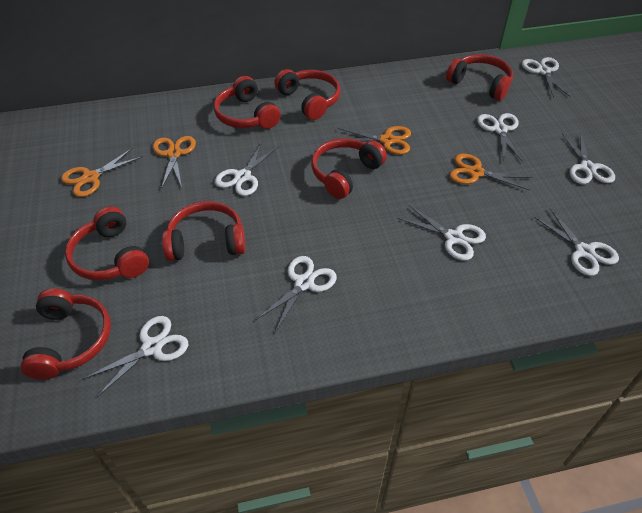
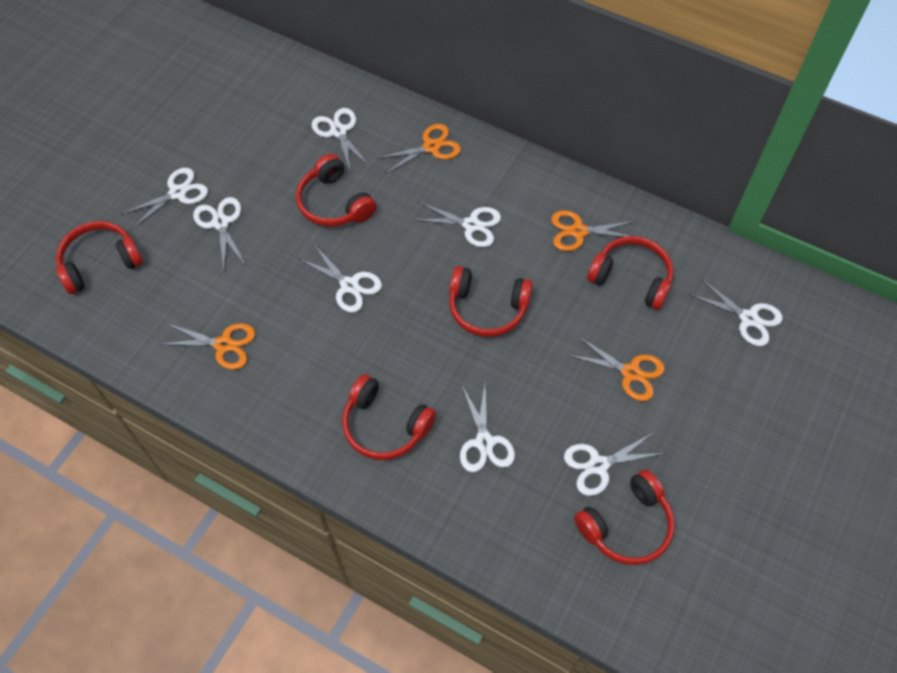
red headphones: 7 -> 6

